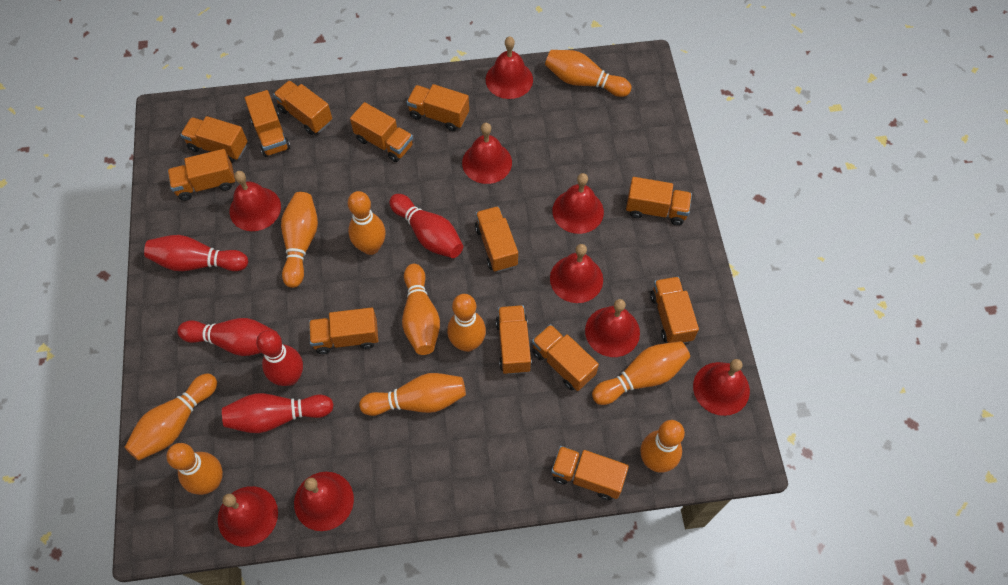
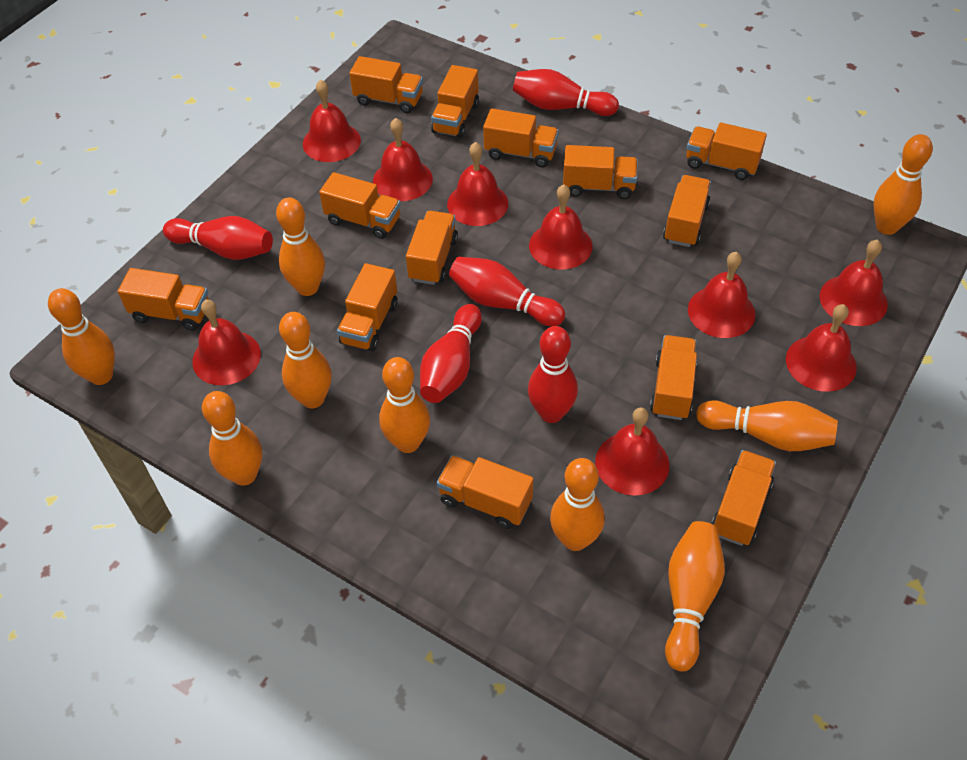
orange bowling pin: 10 -> 9

